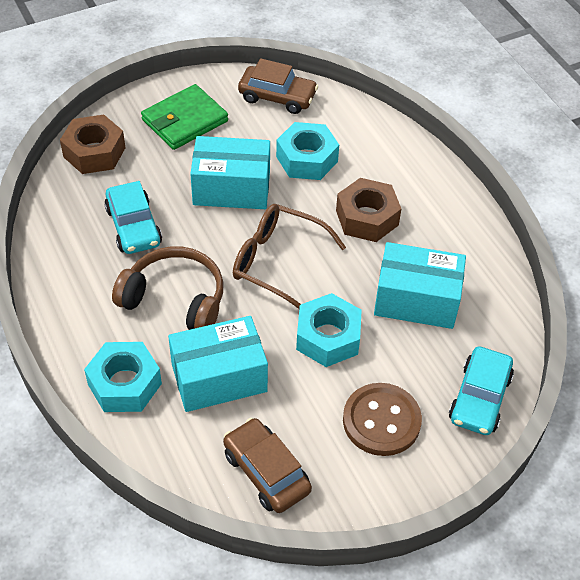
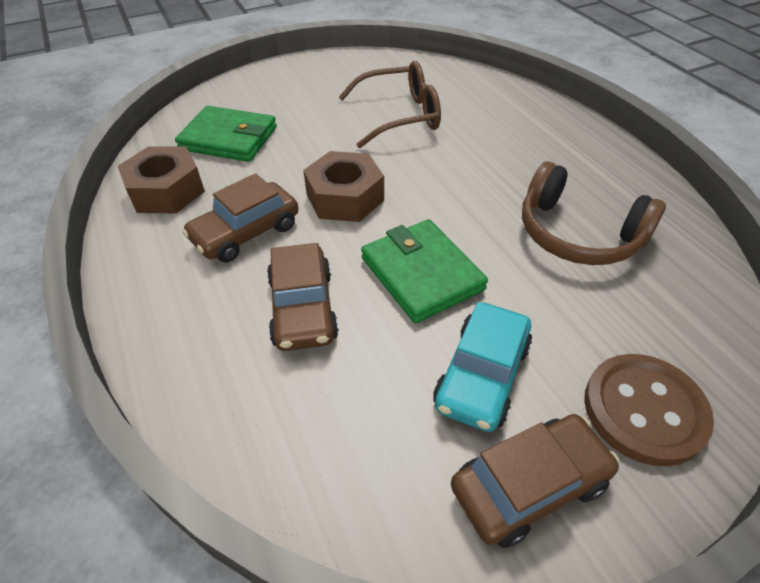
brown car: 2 -> 3
green wallet: 1 -> 2
turquoise box: 3 -> 0
turquoise car: 2 -> 1
turquoise nut: 3 -> 0

